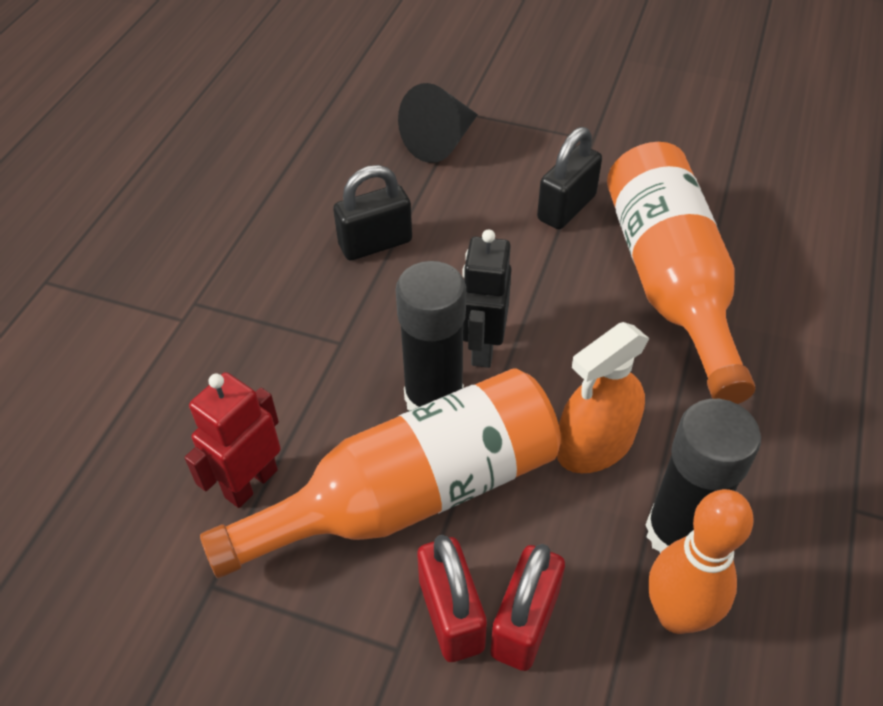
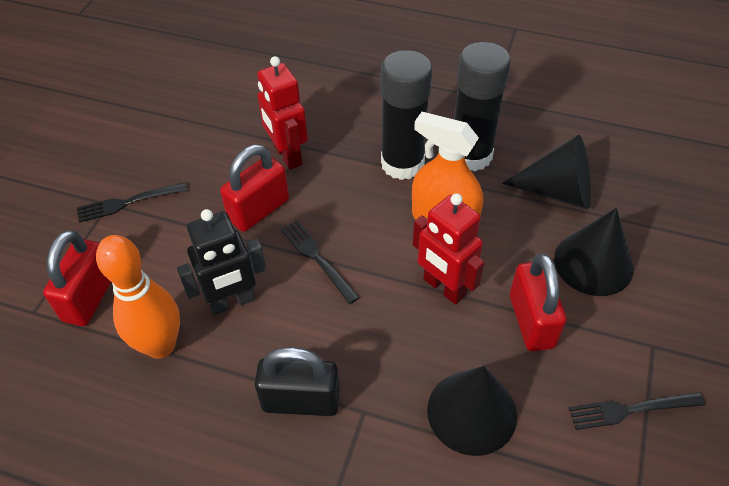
black cone: 1 -> 3
black fork: 0 -> 3
black padlock: 2 -> 1
orange bottle: 2 -> 0
red padlock: 2 -> 3
red robot: 1 -> 2

